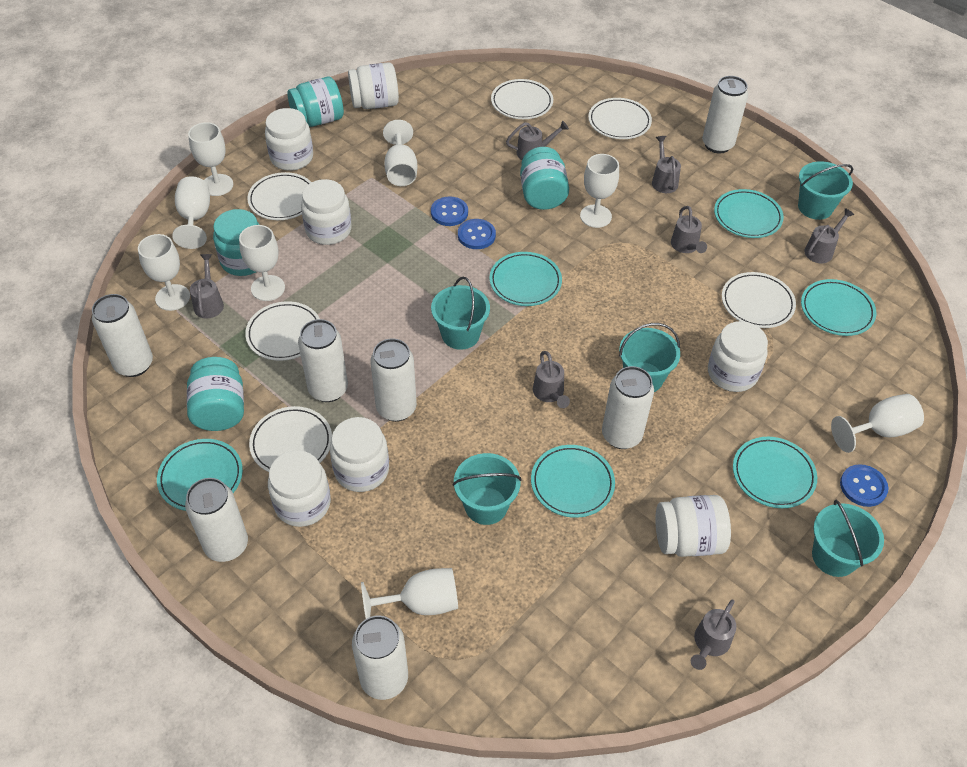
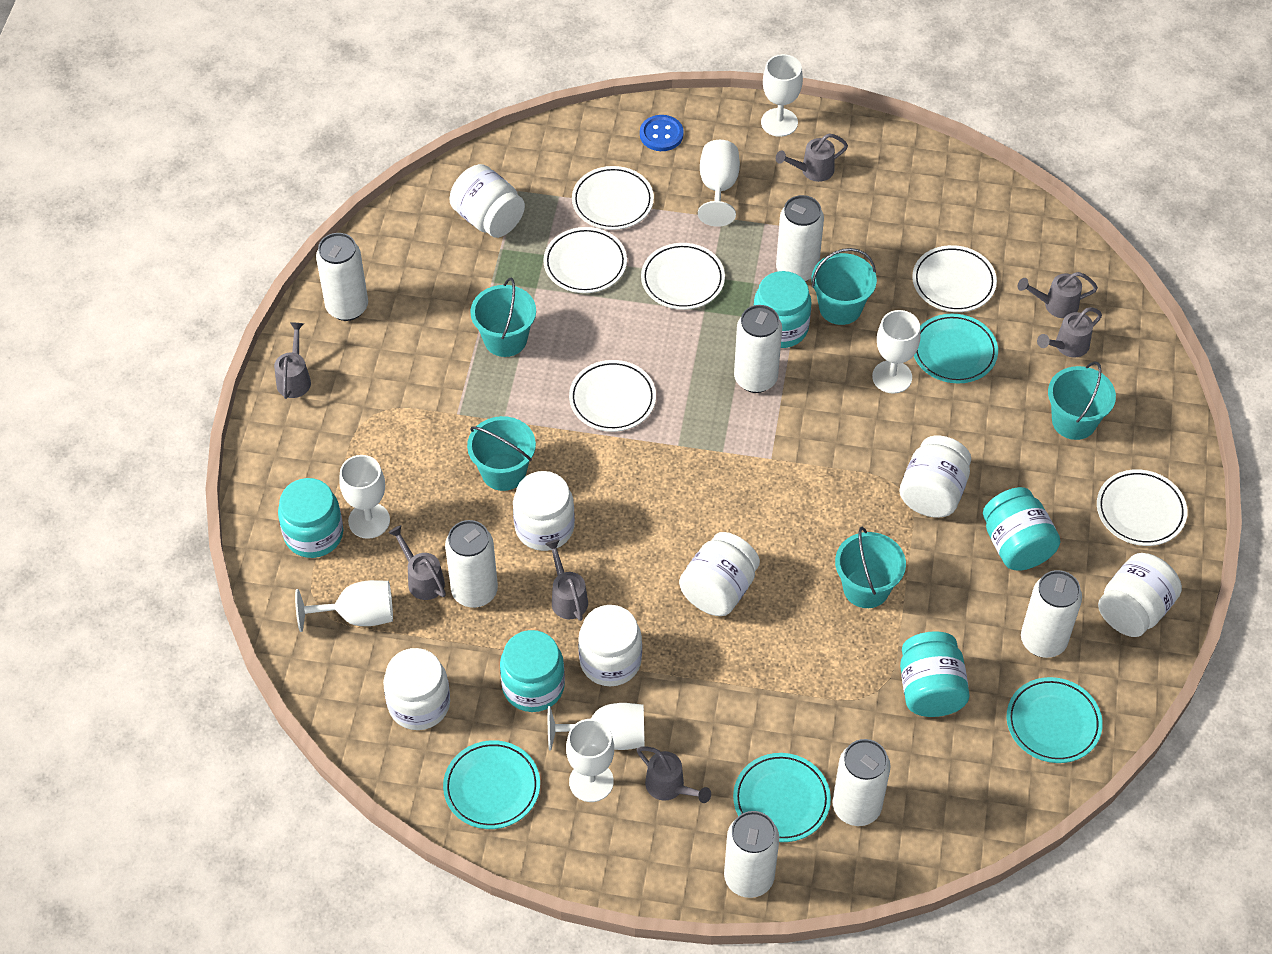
blue button: 3 -> 1
turquoise jar: 4 -> 5
turquoise plate: 6 -> 4
white goblet: 8 -> 7

